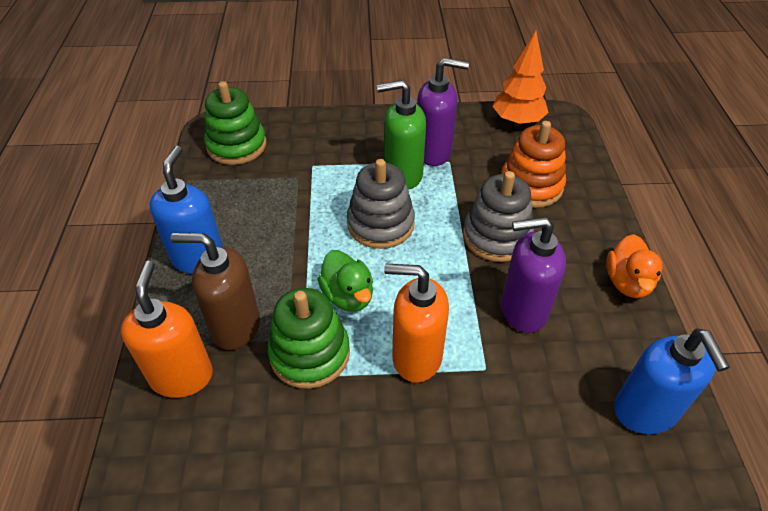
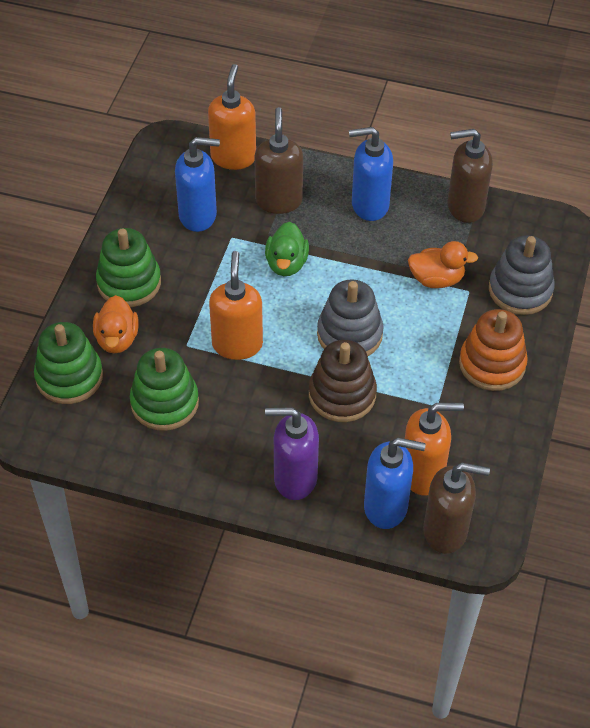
blue soap dispenser: 2 -> 3
brown soap dispenser: 1 -> 3
brown stacking toy: 0 -> 1
green soap dispenser: 1 -> 0
green stacking toy: 2 -> 3
orange duck: 1 -> 2
orange soap dispenser: 2 -> 3
orange tree: 1 -> 0
purple soap dispenser: 2 -> 1

